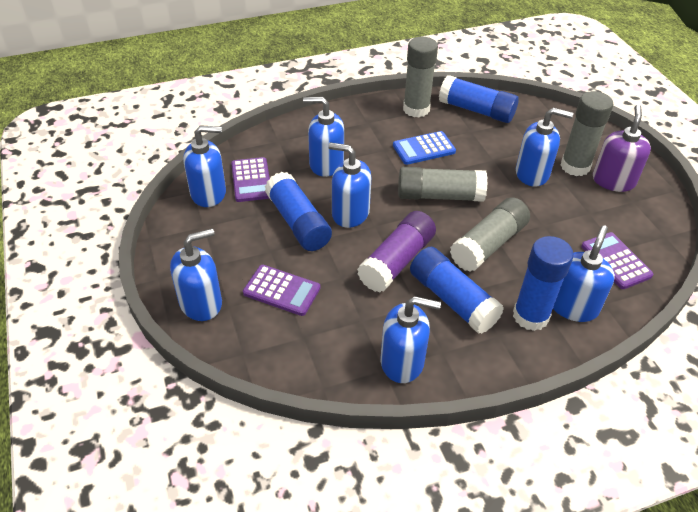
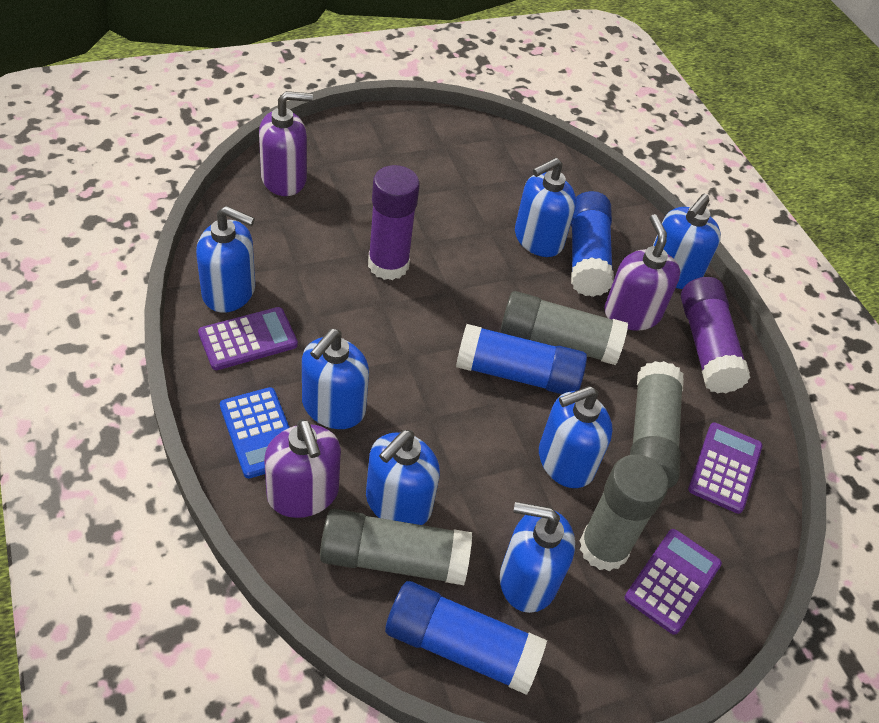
blue glue stick: 4 -> 3
purple glue stick: 1 -> 2
purple soap dispenser: 1 -> 3

